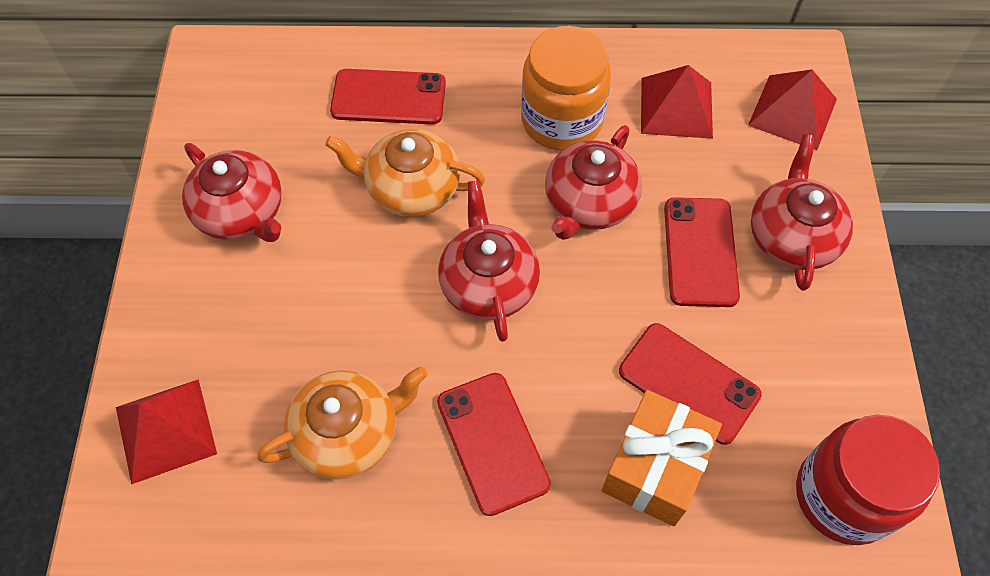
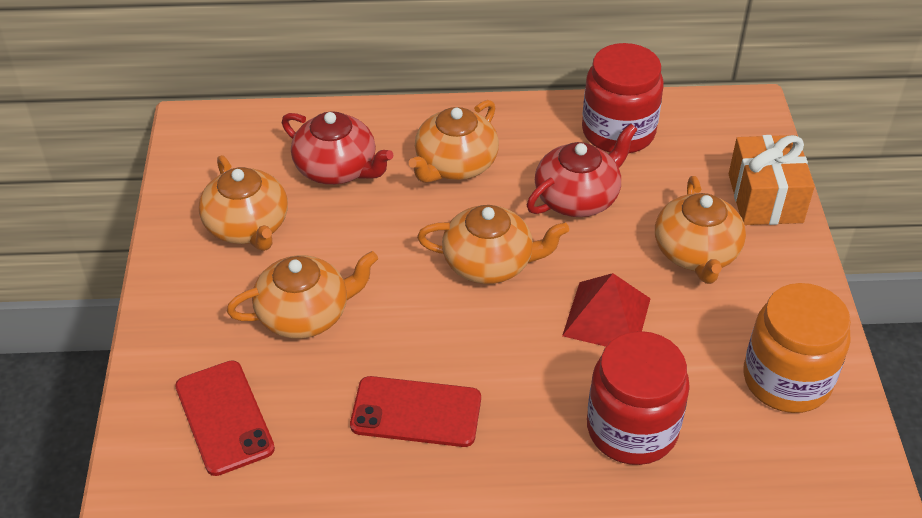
orange teapot: 2 -> 5
red jar: 1 -> 2
red phone: 4 -> 2
red pyramid: 3 -> 1
red teapot: 4 -> 2

